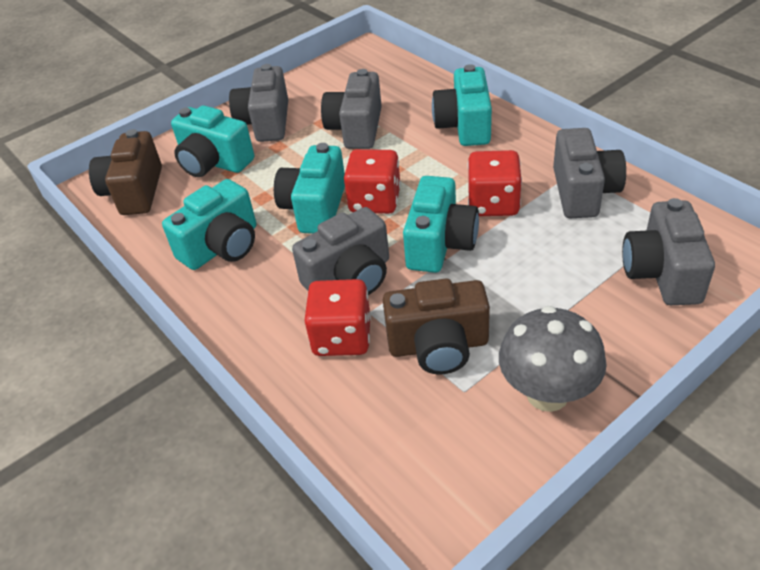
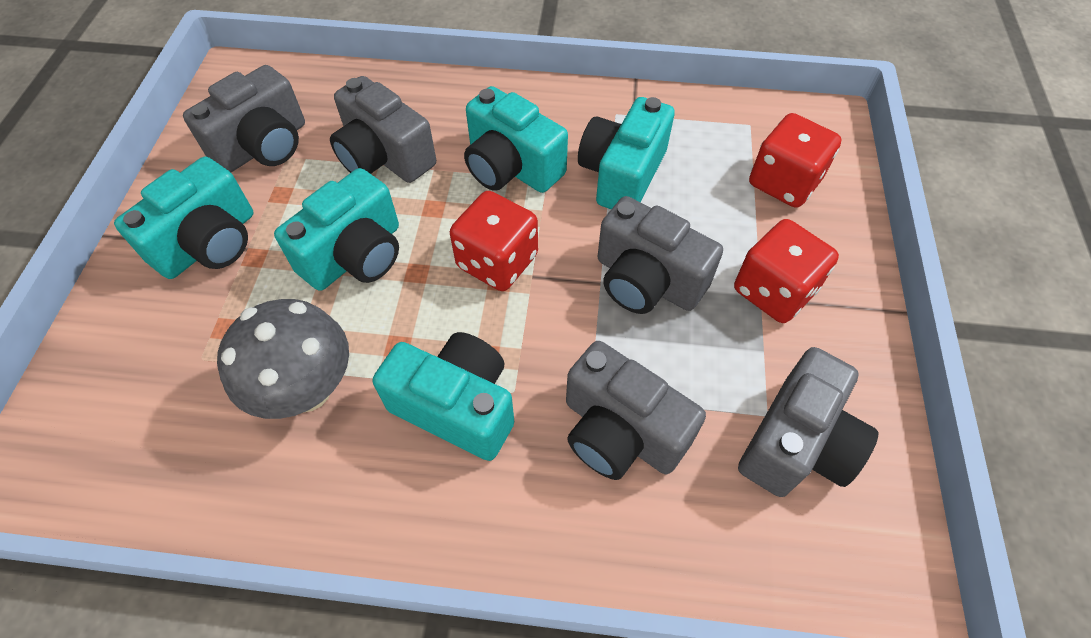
brown camera: 2 -> 0

